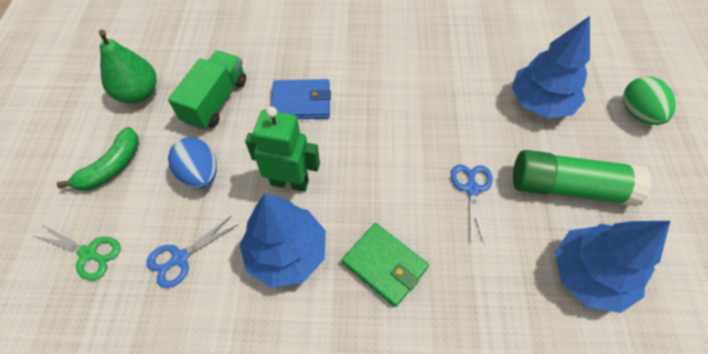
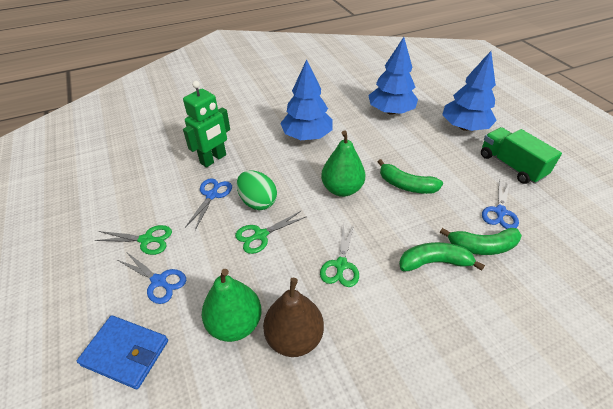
blue egg: 1 -> 0
blue scissors: 2 -> 3
brown pear: 0 -> 1
green banana: 1 -> 3
green glue stick: 1 -> 0
green pear: 1 -> 2
green scissors: 1 -> 3
green wallet: 1 -> 0

